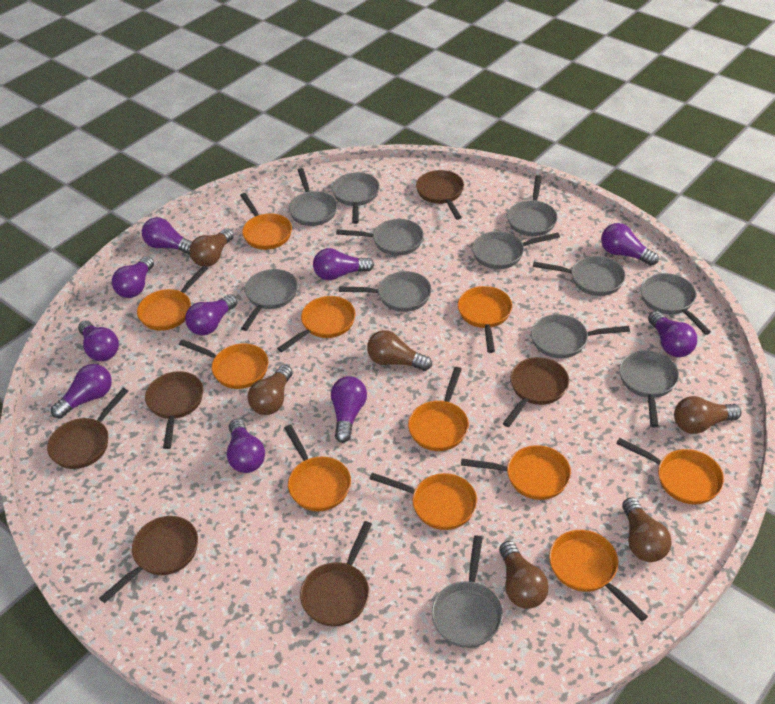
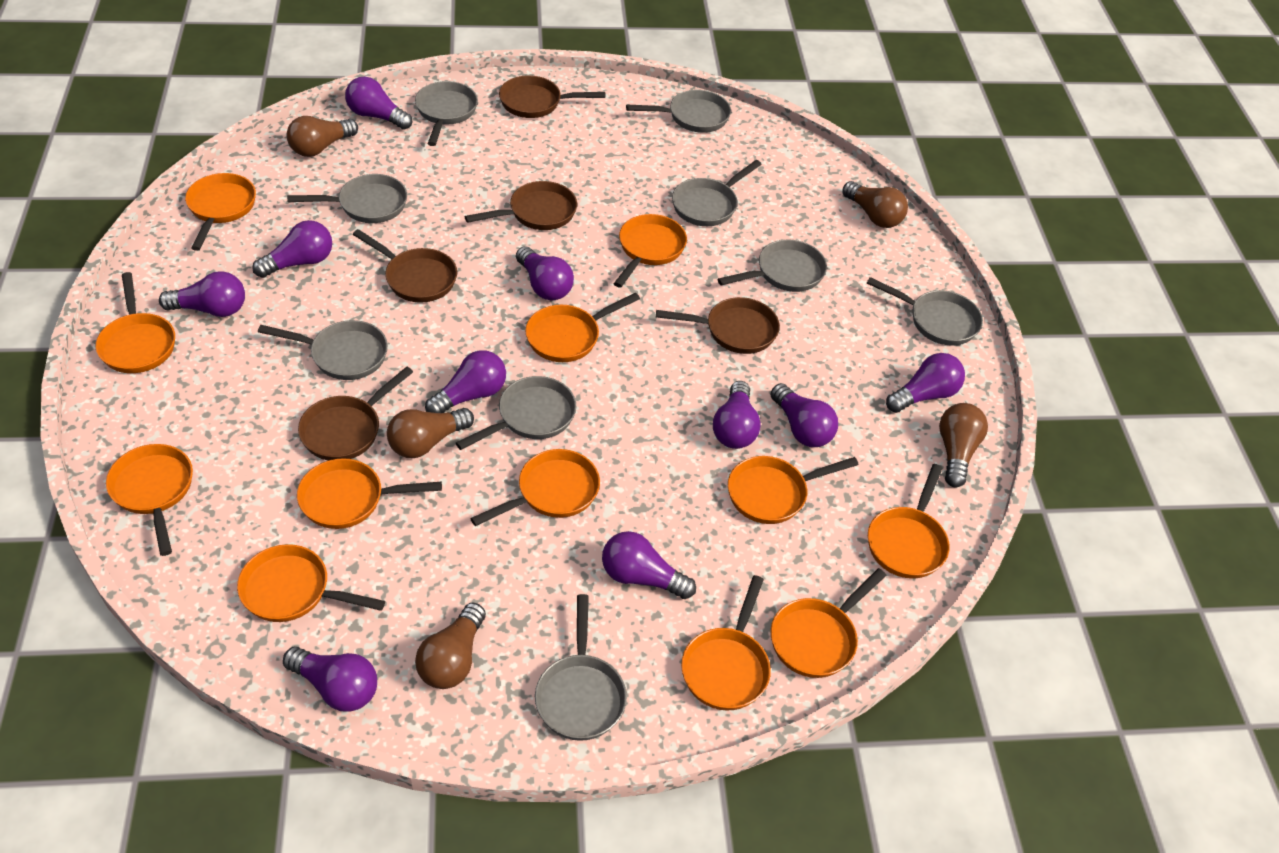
brown light bulb: 6 -> 5
brown pan: 6 -> 5
grey pan: 12 -> 9
orange pan: 11 -> 12

